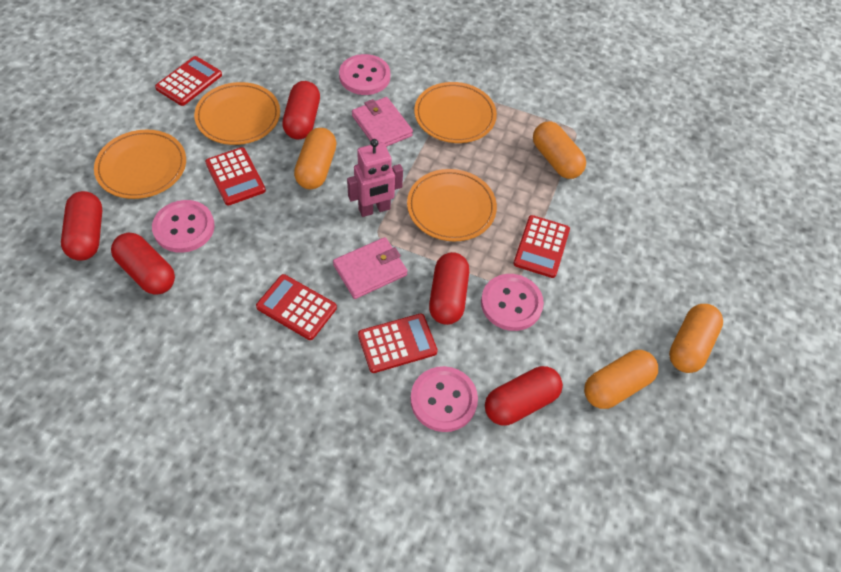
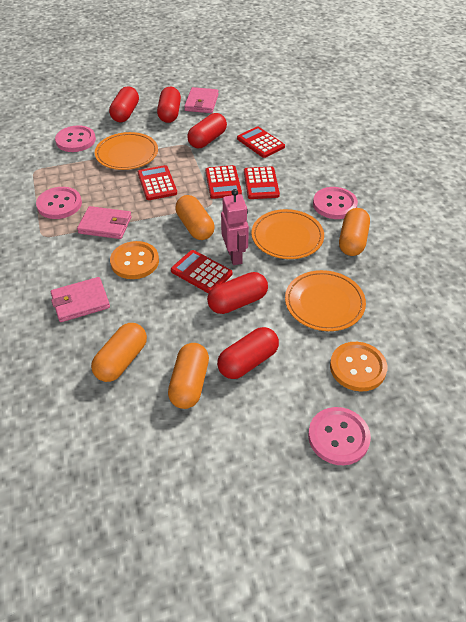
orange button: 0 -> 2
orange plate: 4 -> 3
pink wallet: 2 -> 3

